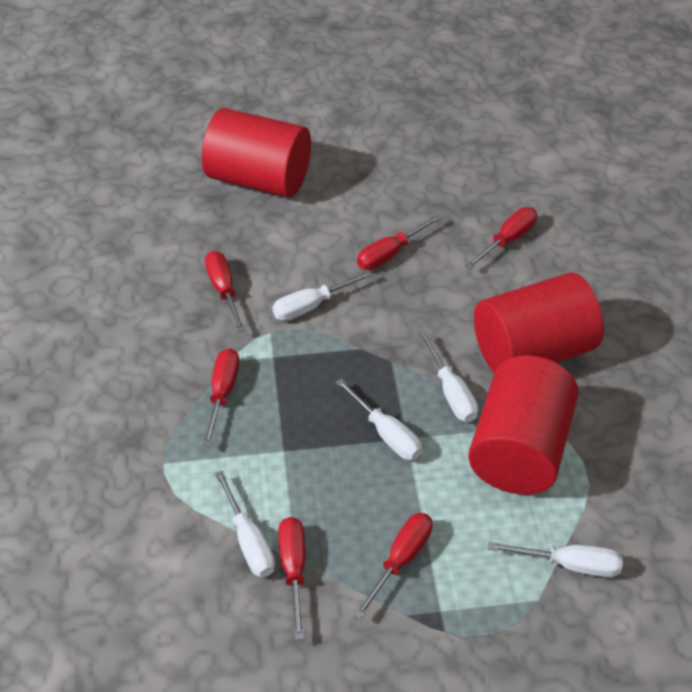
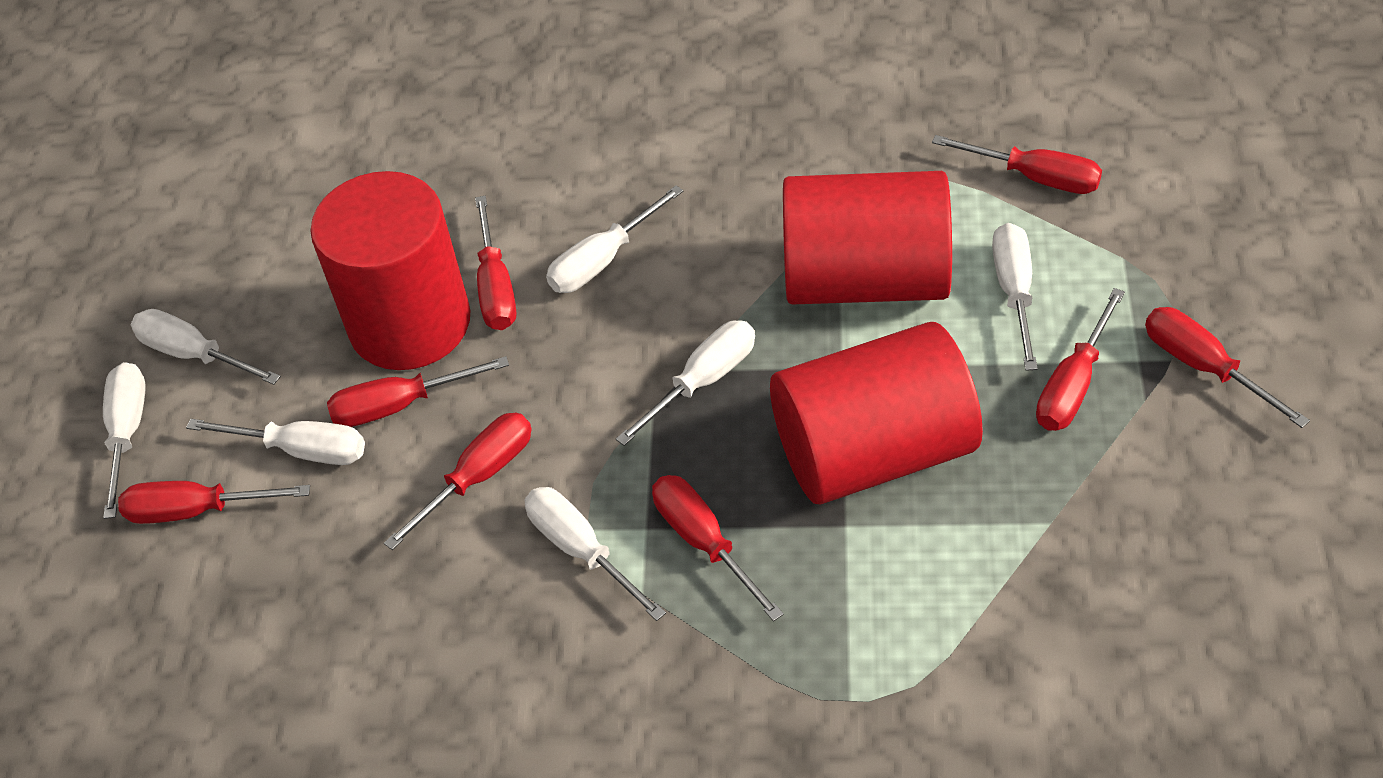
red screwdriver: 6 -> 8
white screwdriver: 5 -> 7

